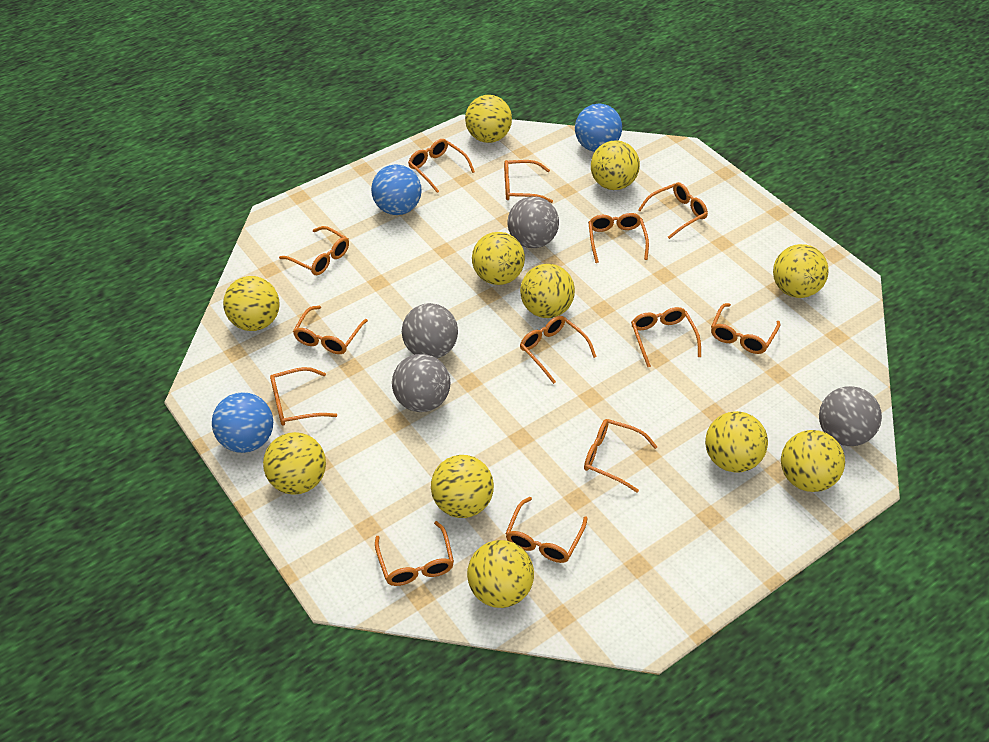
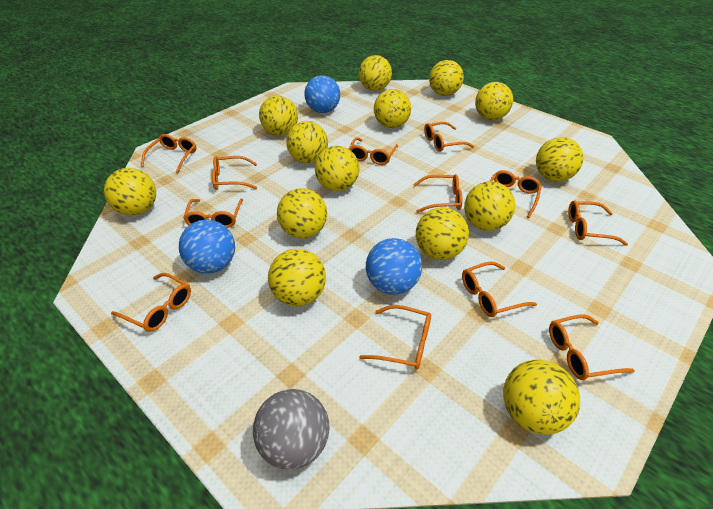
grey ball: 4 -> 1
orange glasses: 13 -> 12
yellow ball: 11 -> 14

